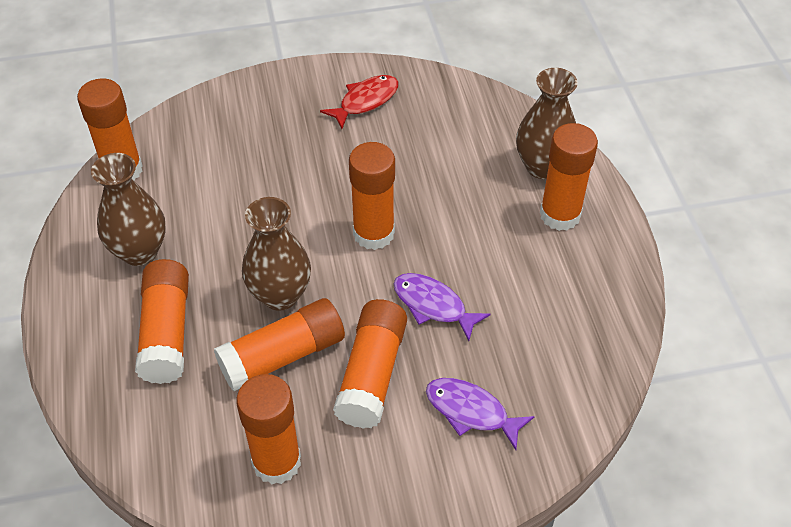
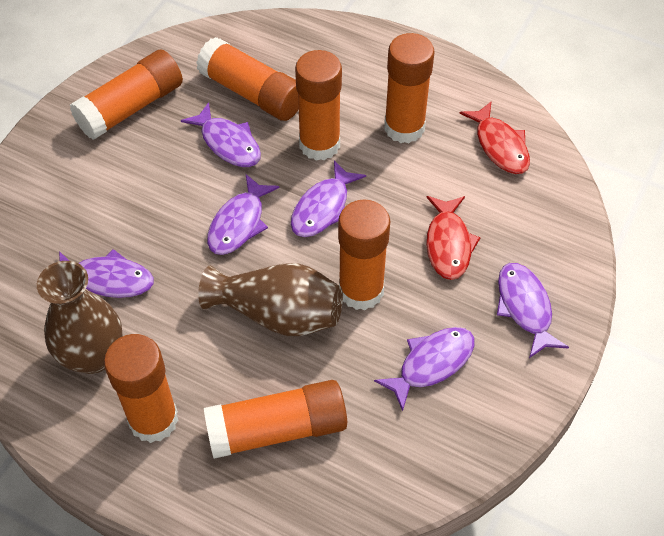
brown vase: 3 -> 2
purple fish: 2 -> 6
red fish: 1 -> 2

